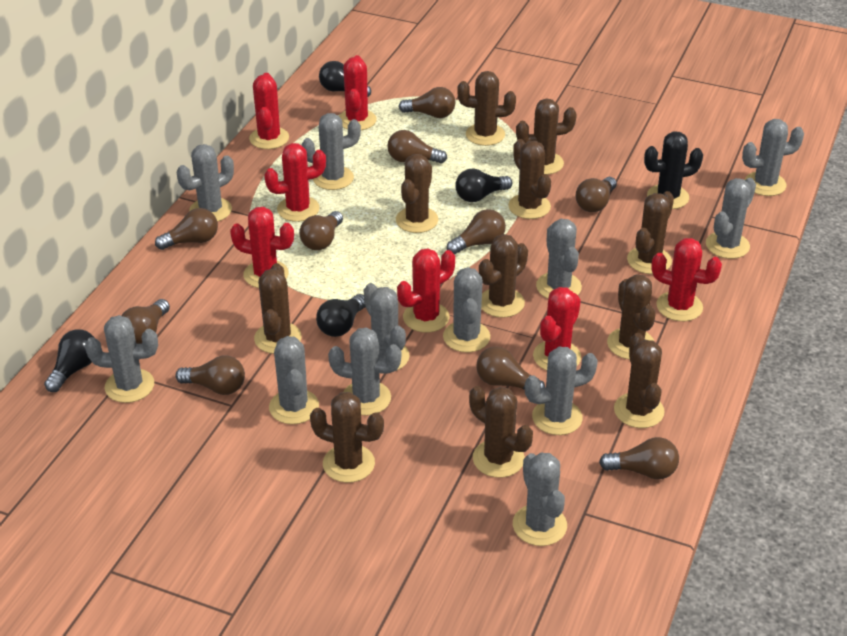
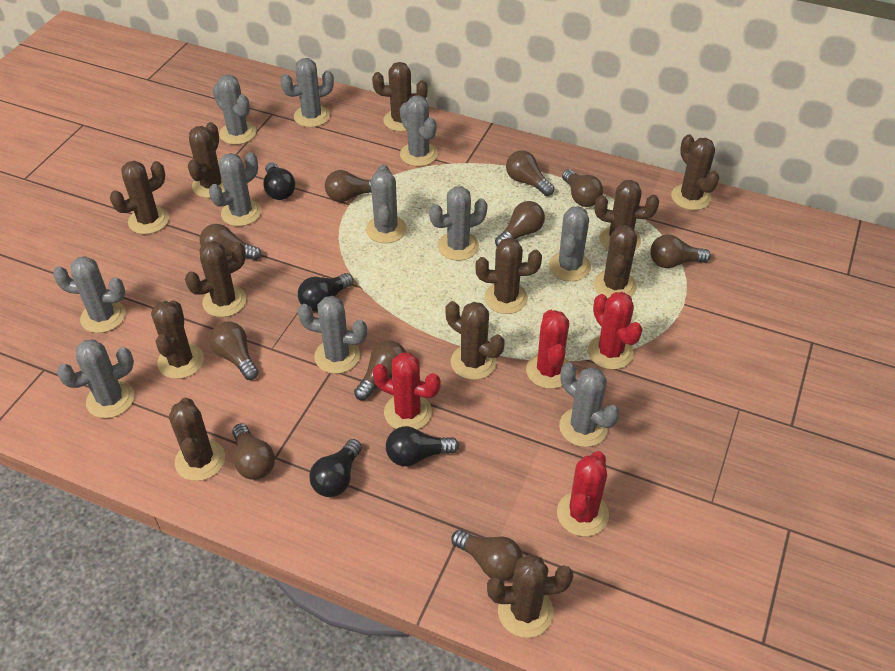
black cactus: 1 -> 0
brown cactus: 11 -> 12
grey cactus: 12 -> 11
red cactus: 7 -> 4

